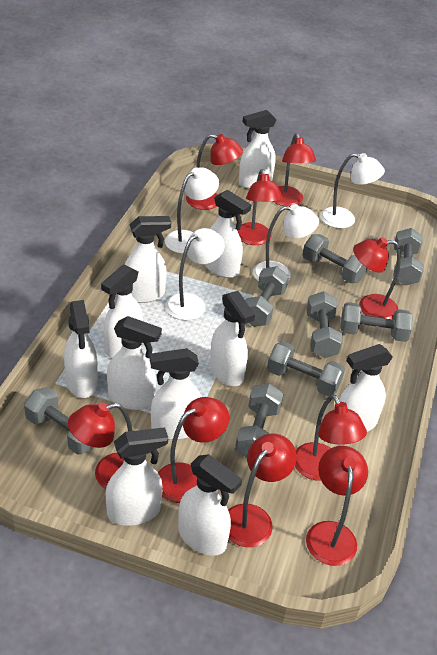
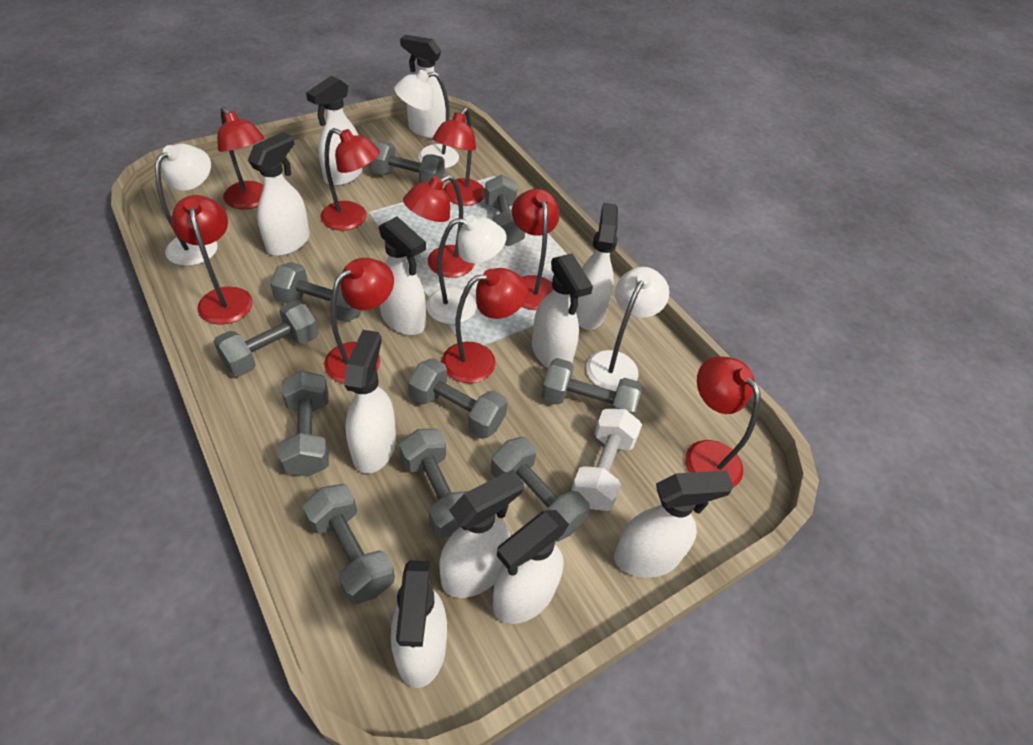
grey dumbbell: 8 -> 10
white dumbbell: 0 -> 1

